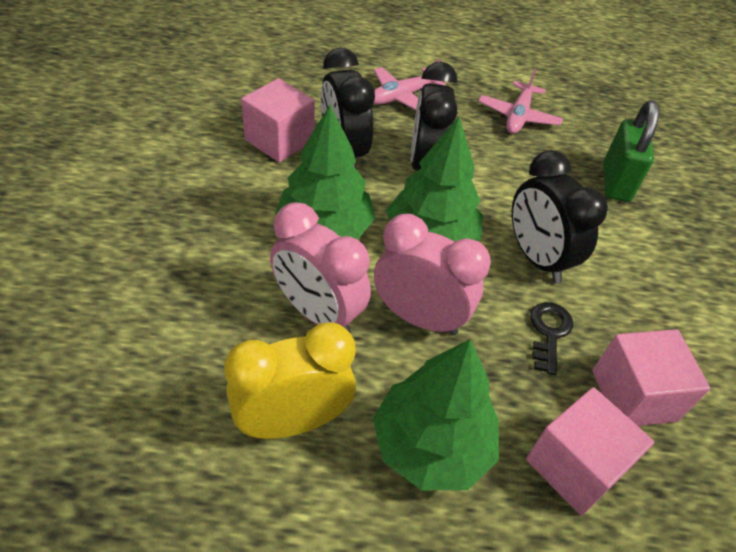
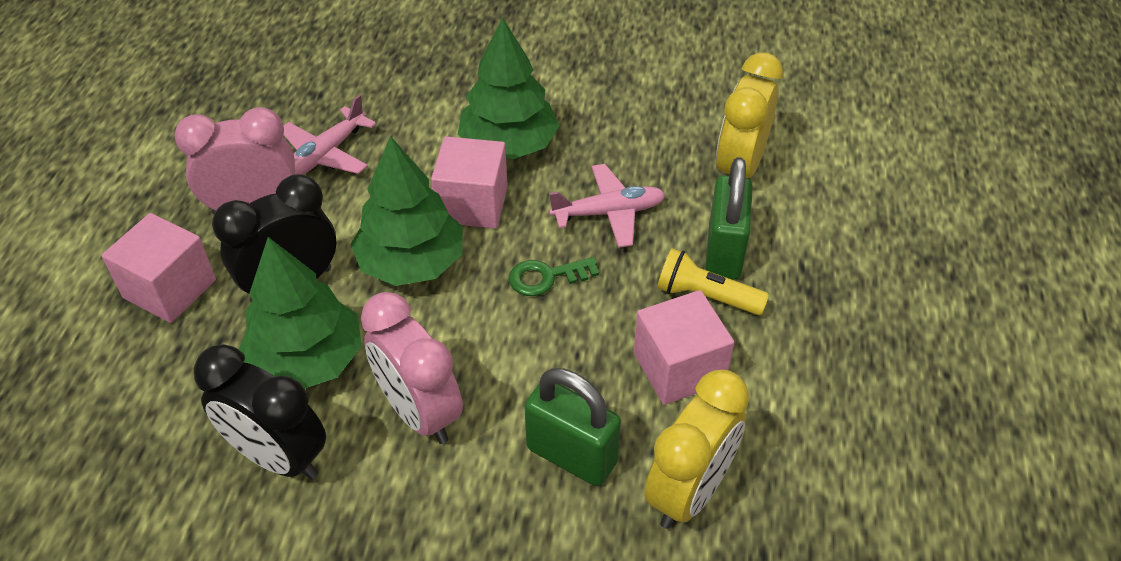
black clock: 3 -> 2
black key: 1 -> 0
green key: 0 -> 1
green padlock: 1 -> 2
yellow clock: 1 -> 2
yellow flashlight: 0 -> 1

